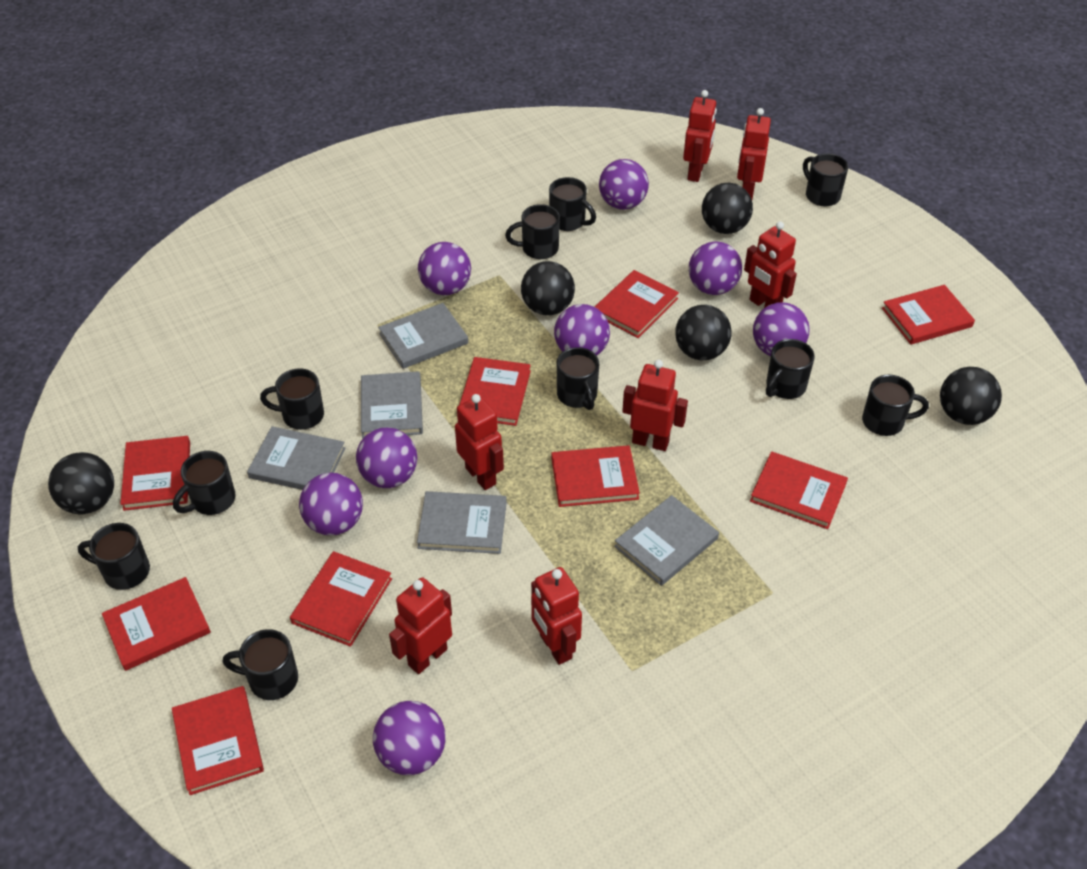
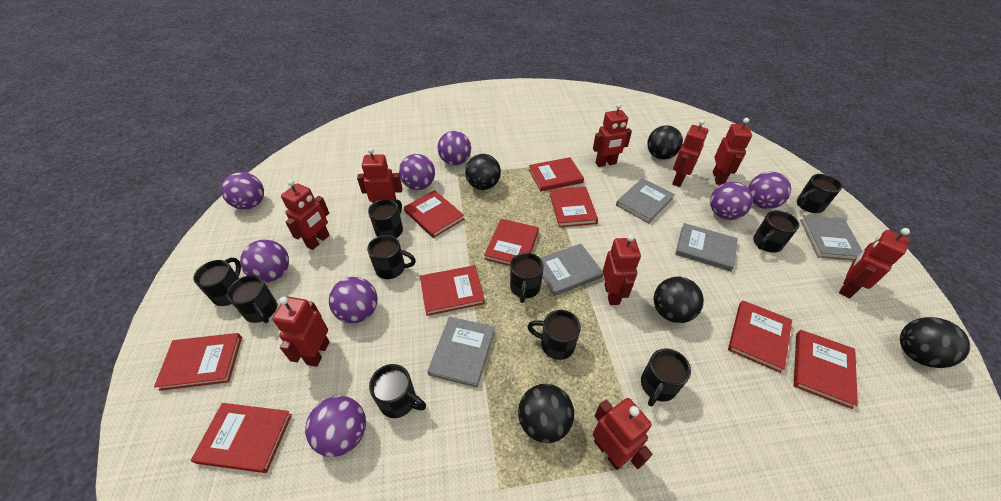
red robot: 7 -> 9

